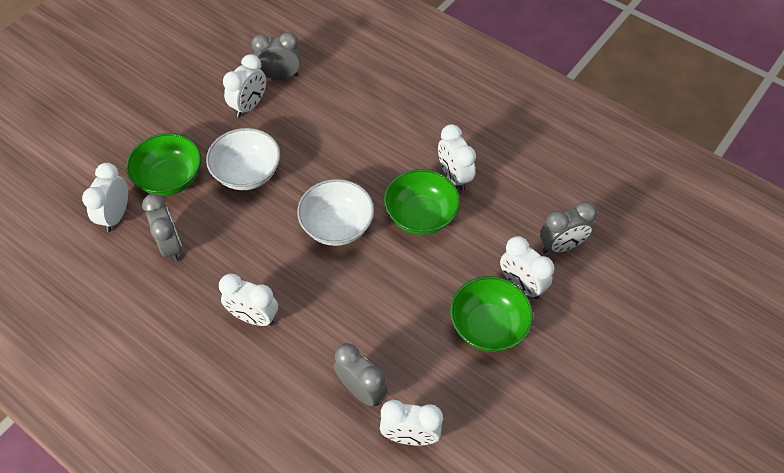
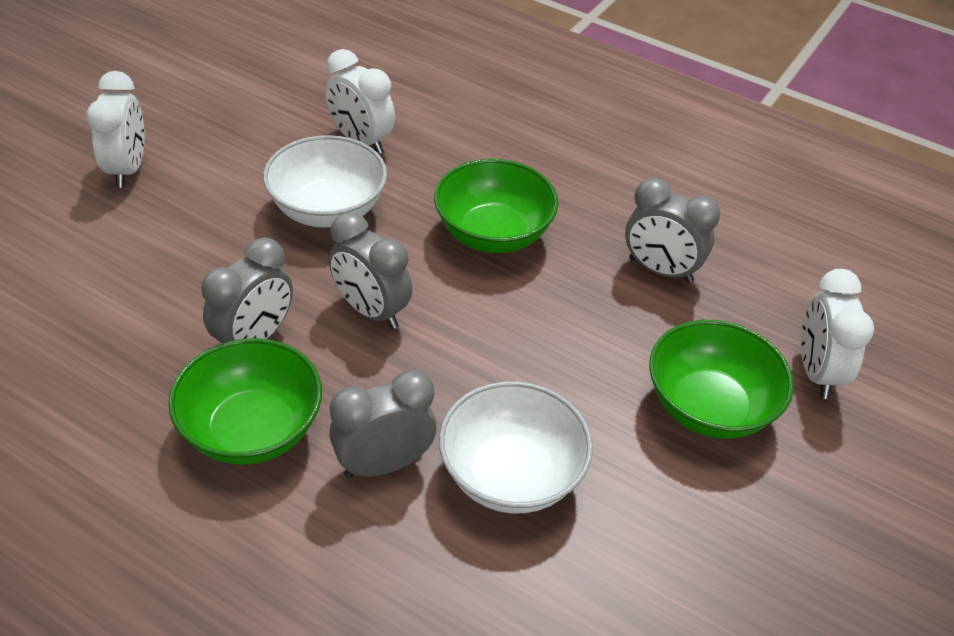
white clock: 6 -> 3

